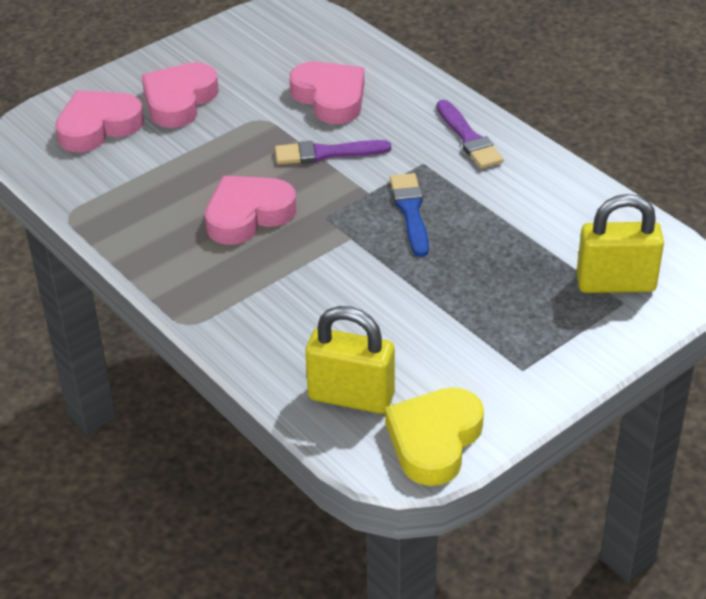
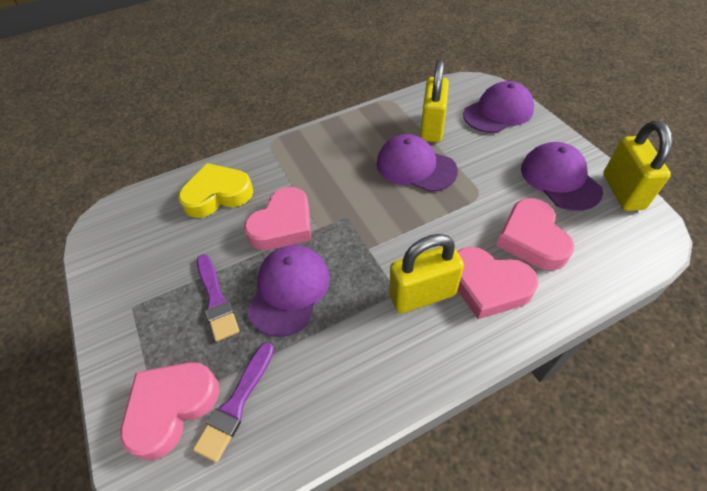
blue brush: 1 -> 0
purple cap: 0 -> 4
yellow padlock: 2 -> 3

